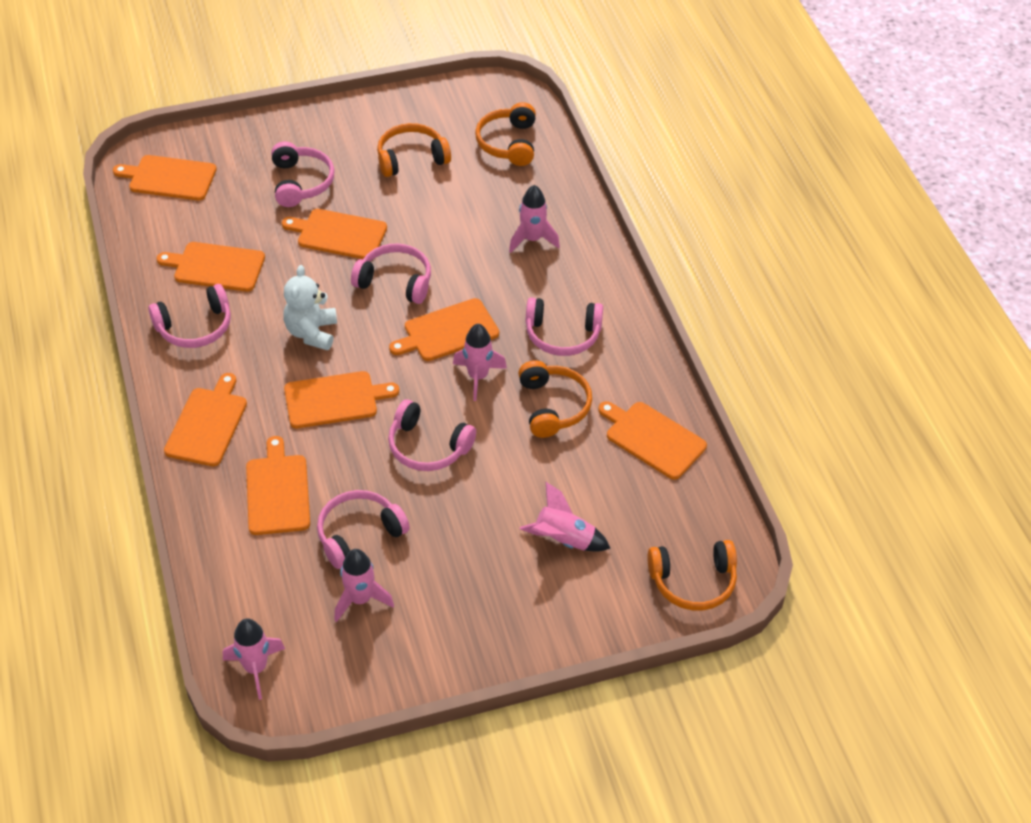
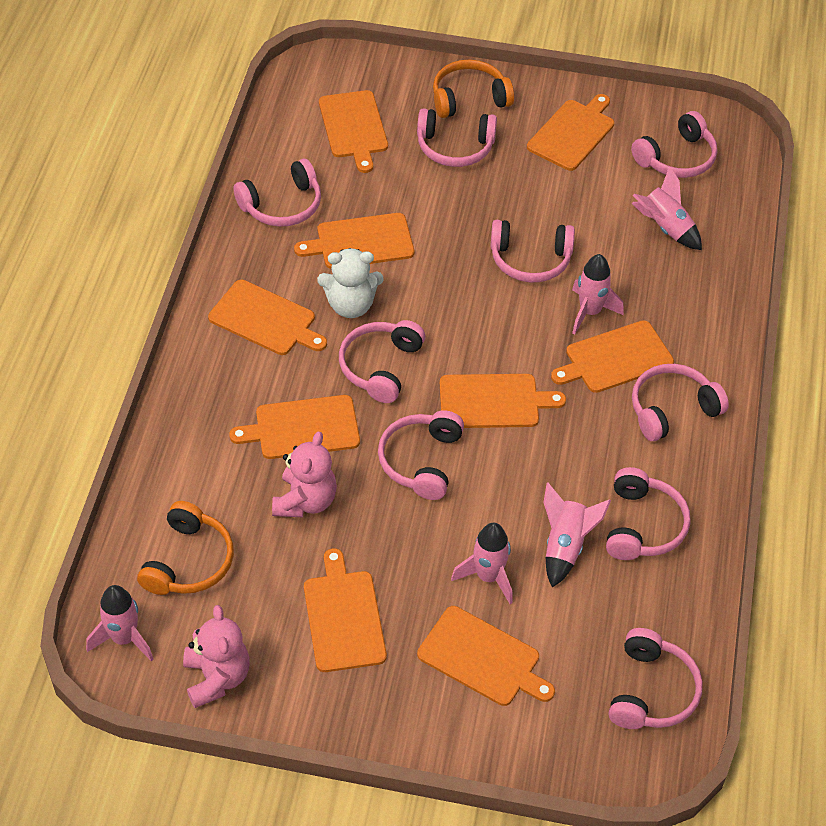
orange cutting board: 8 -> 9
orange headphones: 4 -> 2
pink headphones: 6 -> 9
pink teddy bear: 0 -> 2

